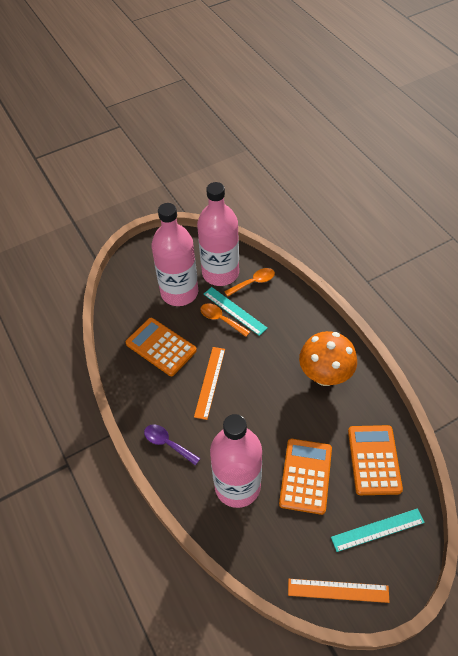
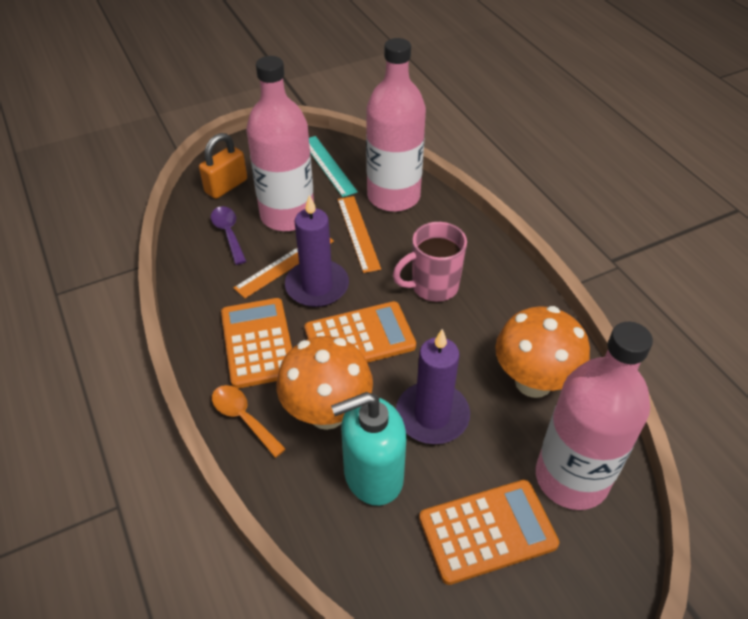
orange mushroom: 1 -> 2
orange padlock: 0 -> 1
orange spoon: 2 -> 1
pink mug: 0 -> 1
purple candle: 0 -> 2
turquoise ruler: 2 -> 1
turquoise soap dispenser: 0 -> 1

